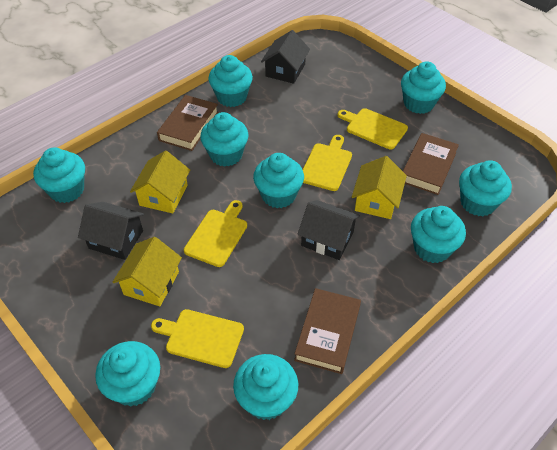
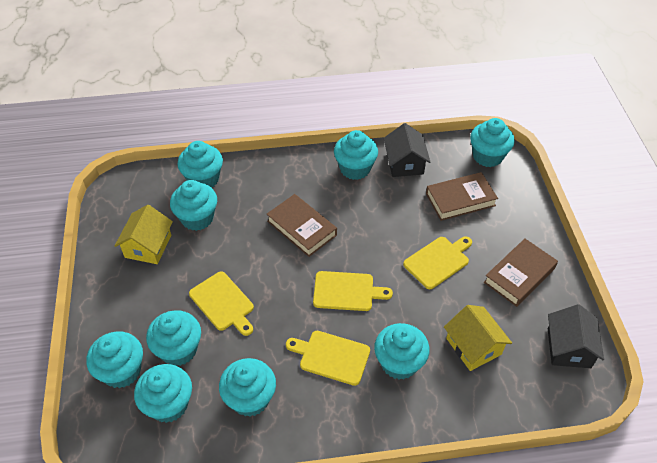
black house: 3 -> 2
yellow house: 3 -> 2

